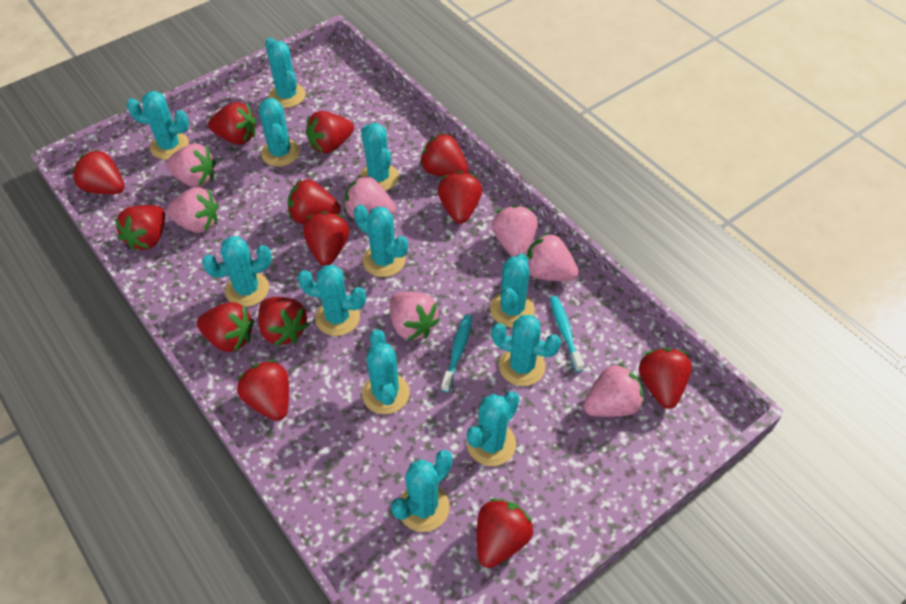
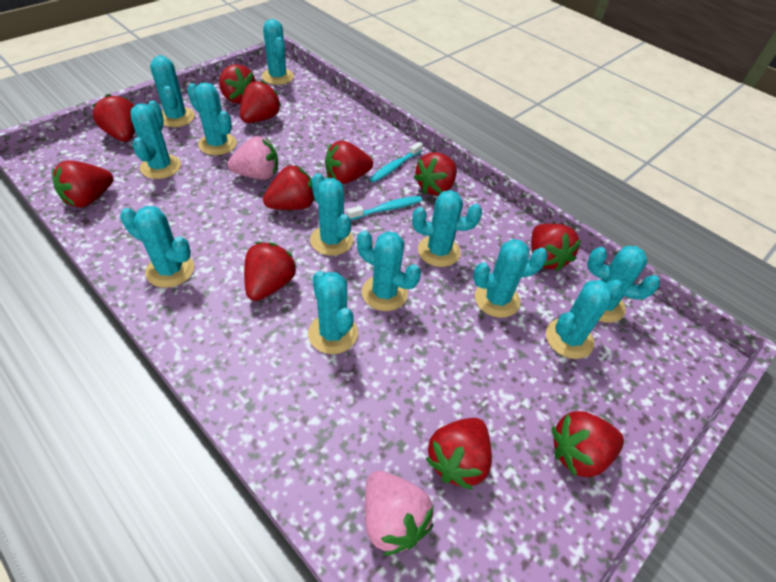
pink strawberry: 7 -> 2
red strawberry: 13 -> 11

